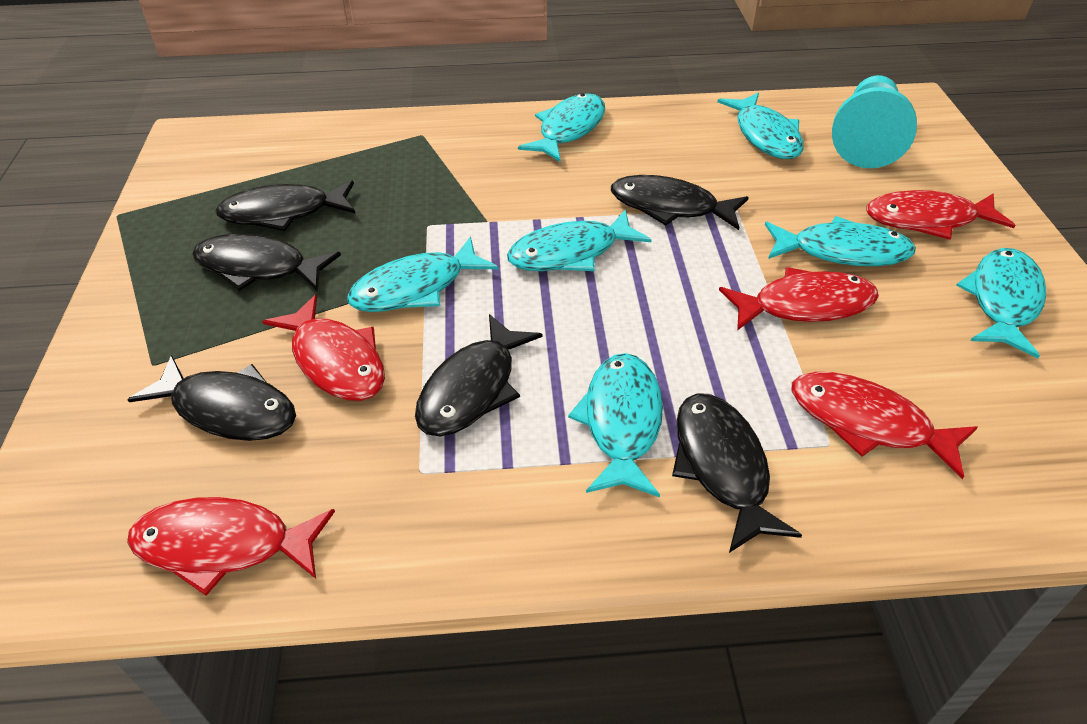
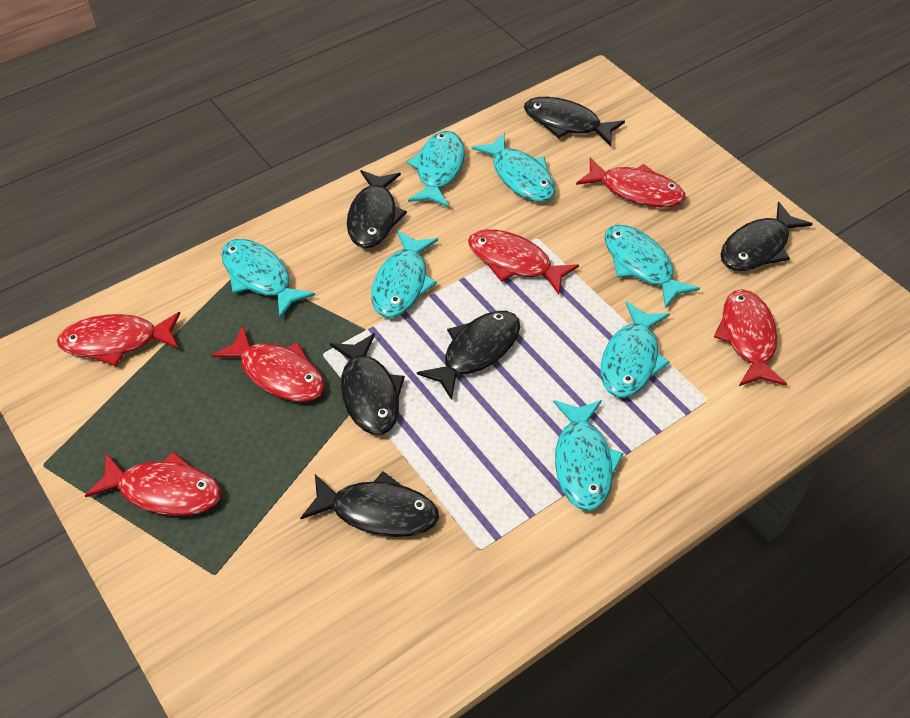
red fish: 5 -> 6
turquoise pawn: 1 -> 0

